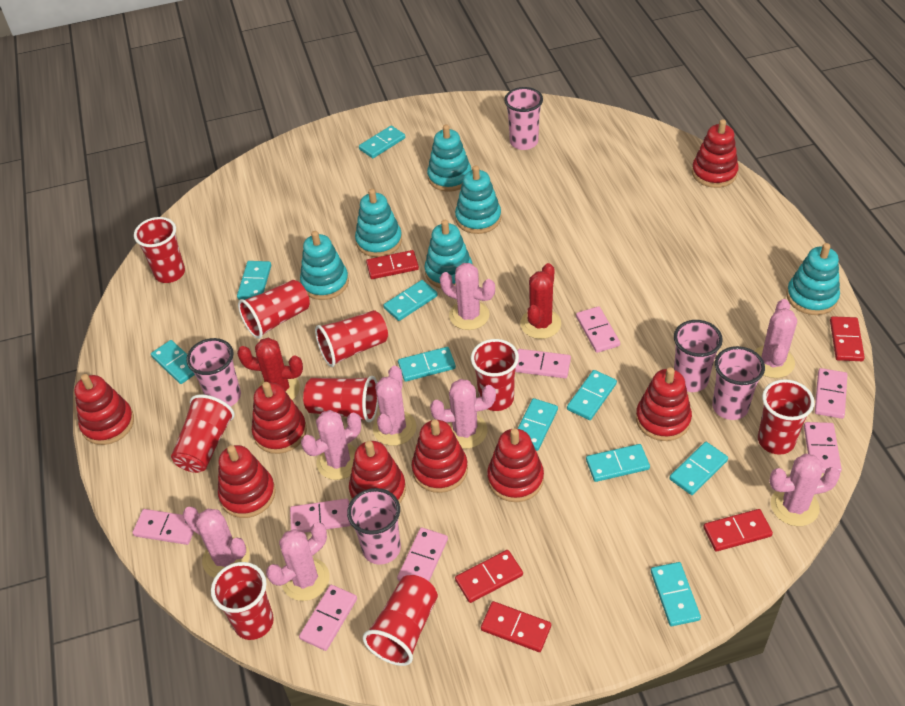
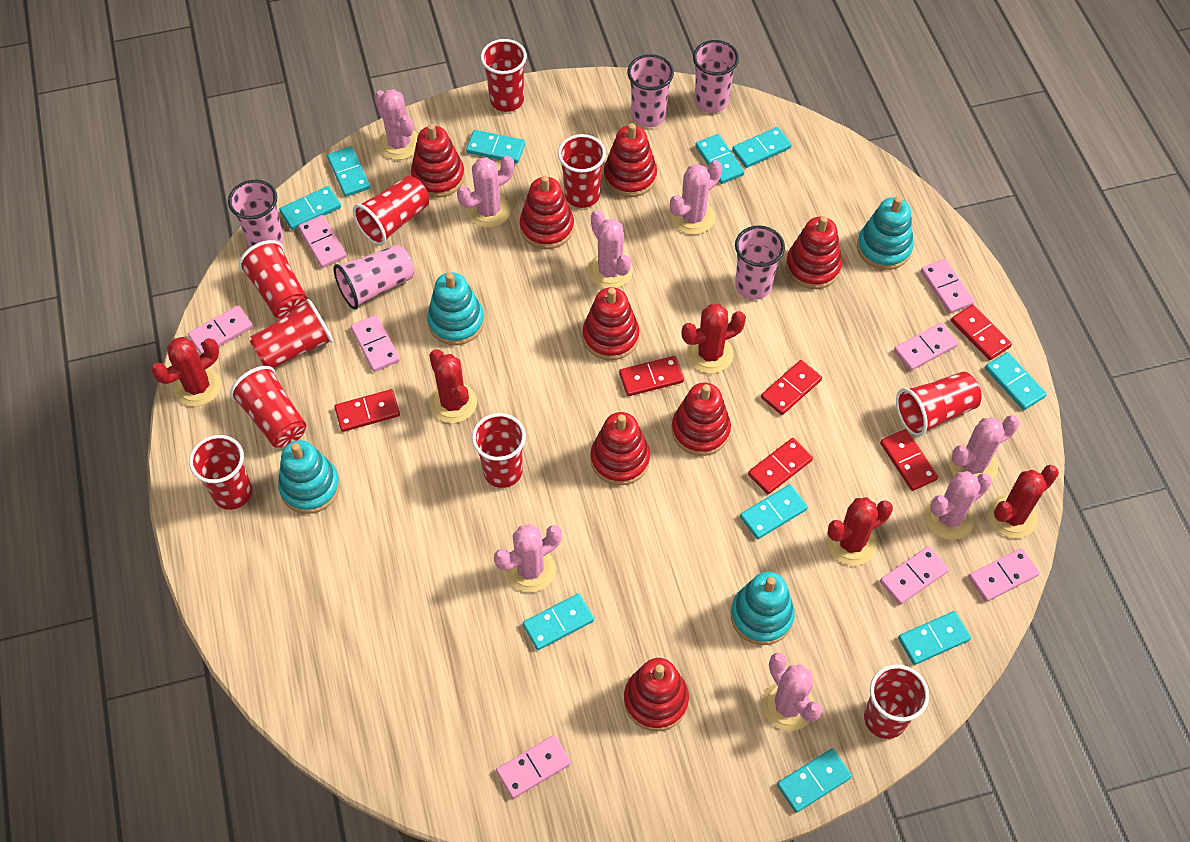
red cactus: 2 -> 5
red cup: 9 -> 10
red domino: 5 -> 6
turquoise stacking toy: 6 -> 4

